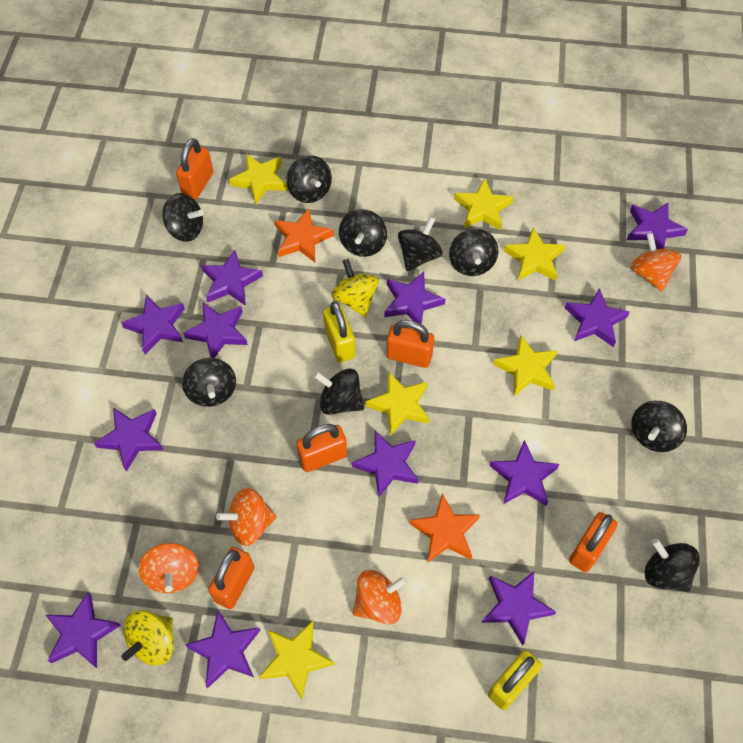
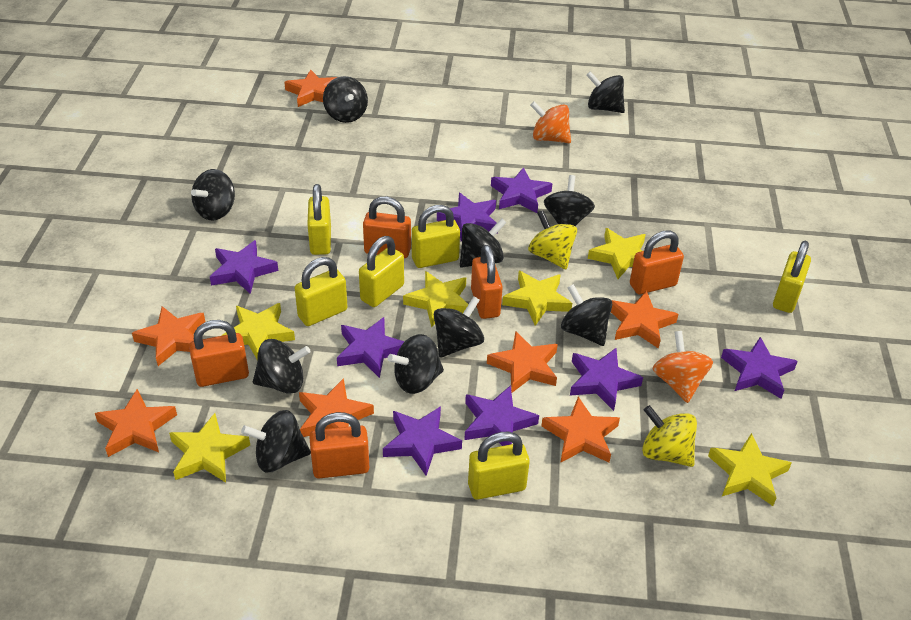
black spinning top: 9 -> 10
orange spinning top: 4 -> 2
orange star: 2 -> 7
purple star: 12 -> 8
yellow padlock: 2 -> 6

